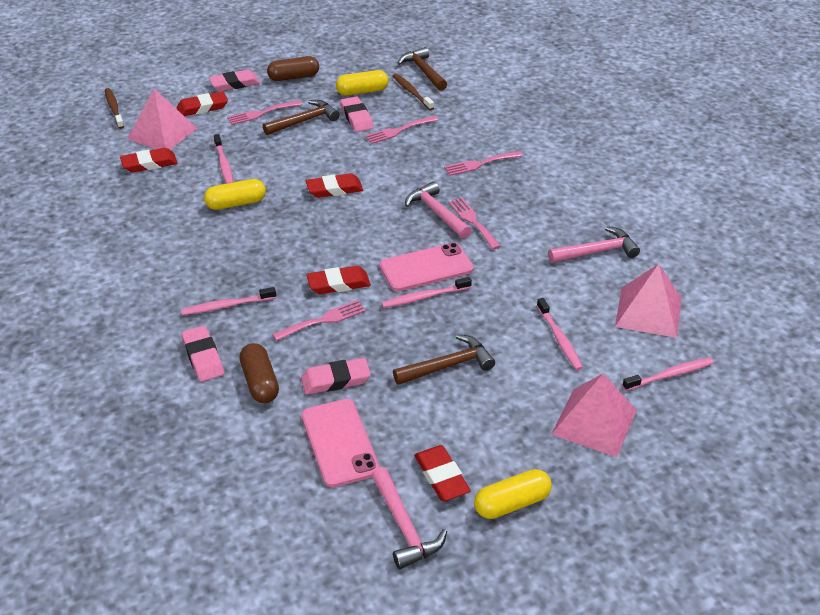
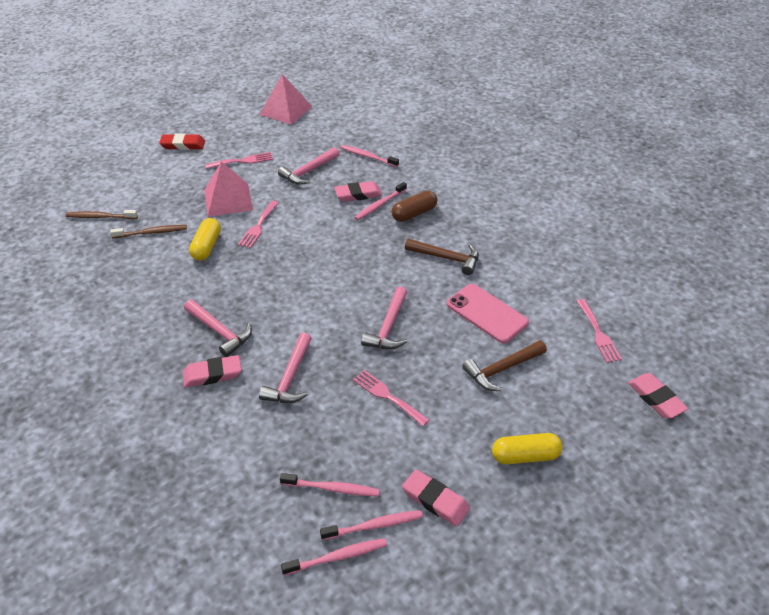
brown capsule: 2 -> 1
brown hammer: 3 -> 2
pink fork: 5 -> 4
pink hammer: 3 -> 4
pink phone: 2 -> 1
pink pyramid: 3 -> 2
red eraser: 5 -> 1
yellow capsule: 3 -> 2

